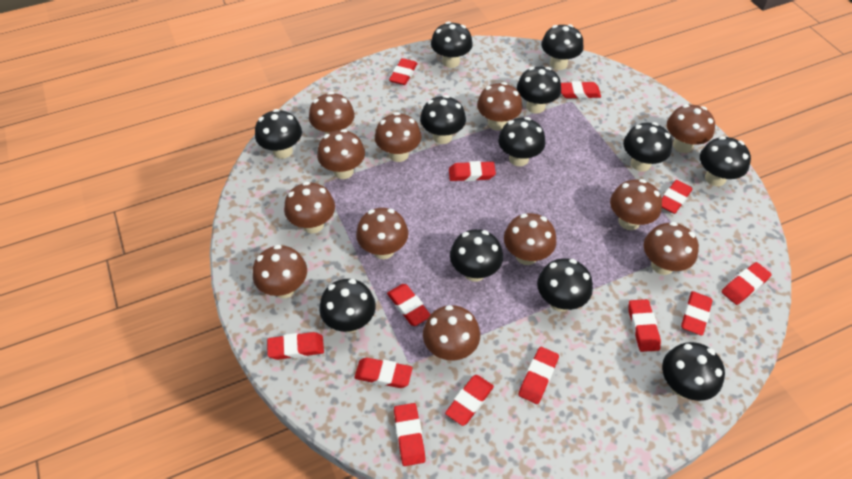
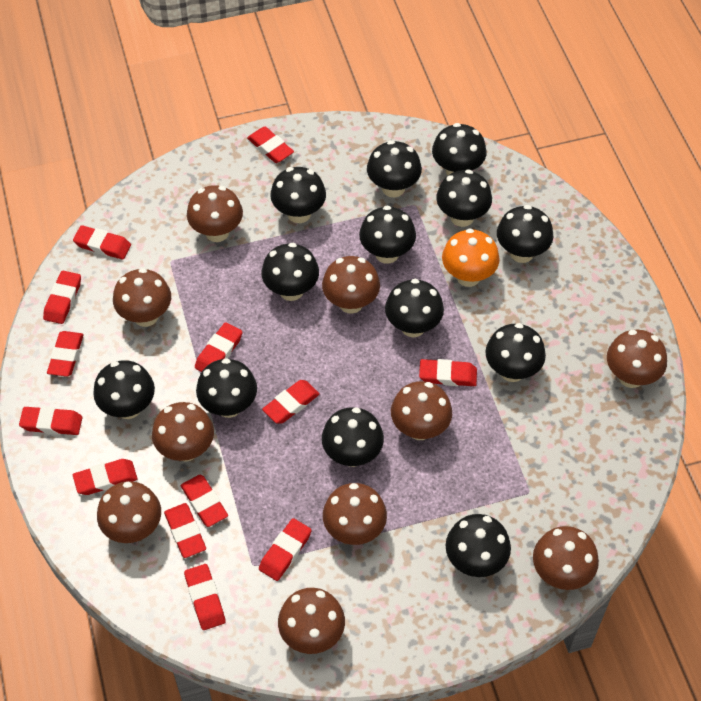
black mushroom: 12 -> 13
brown mushroom: 12 -> 10
orange mushroom: 0 -> 1

